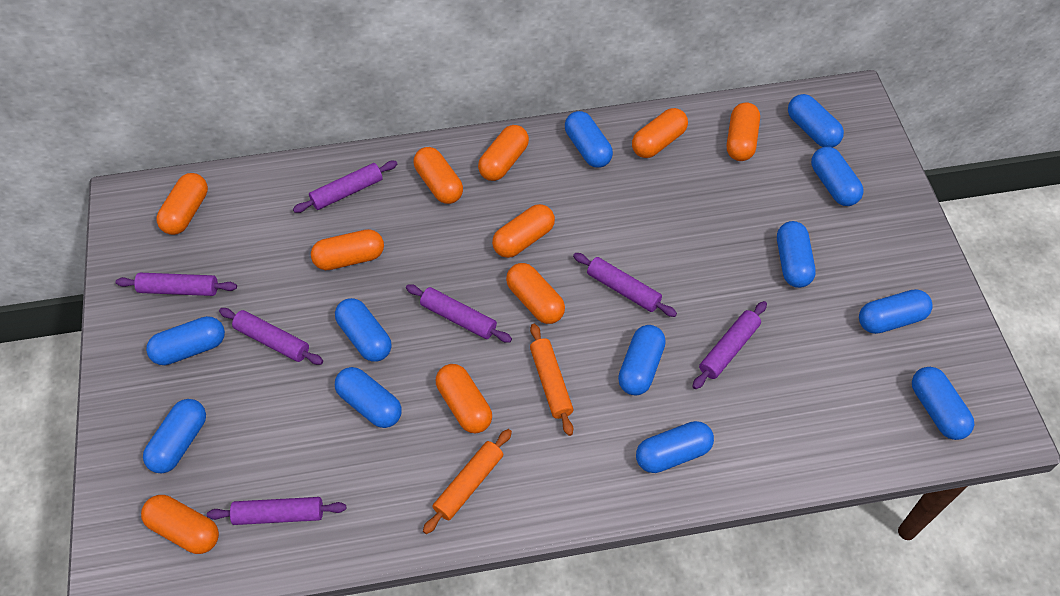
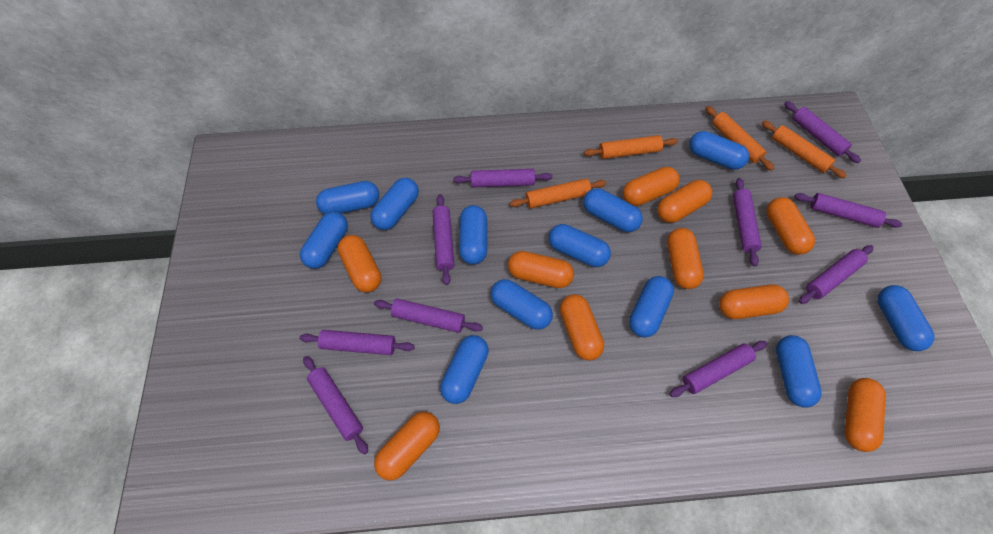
orange rolling pin: 2 -> 4
purple rolling pin: 7 -> 10

